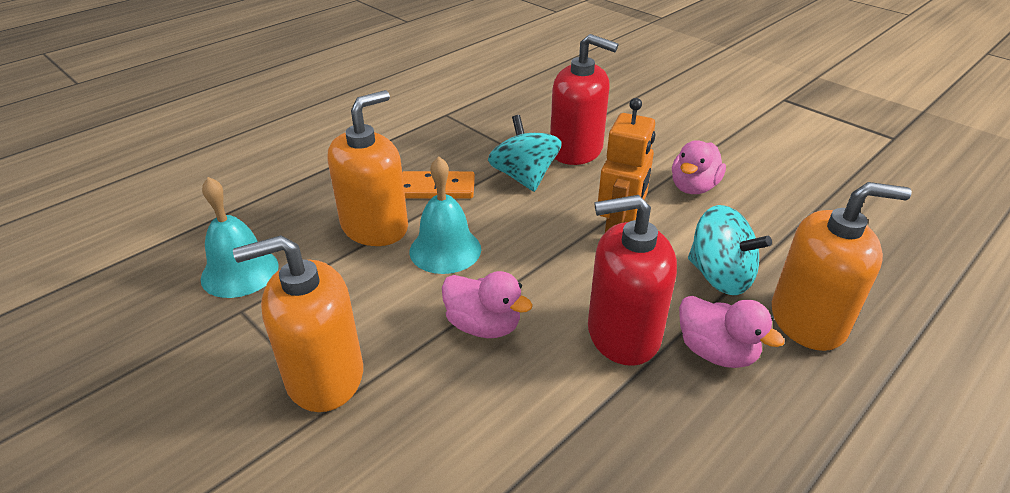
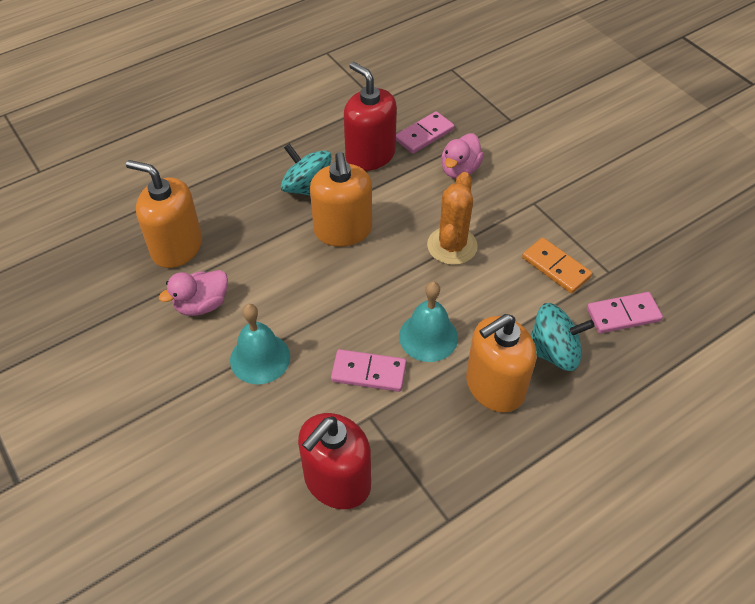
orange cactus: 0 -> 1
orange robot: 1 -> 0
pink domino: 0 -> 3
pink duck: 3 -> 2

